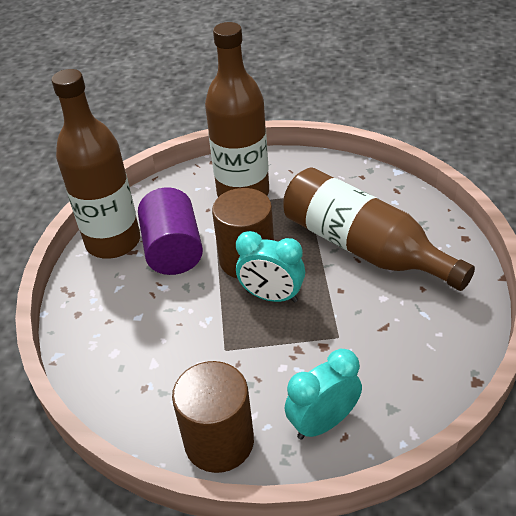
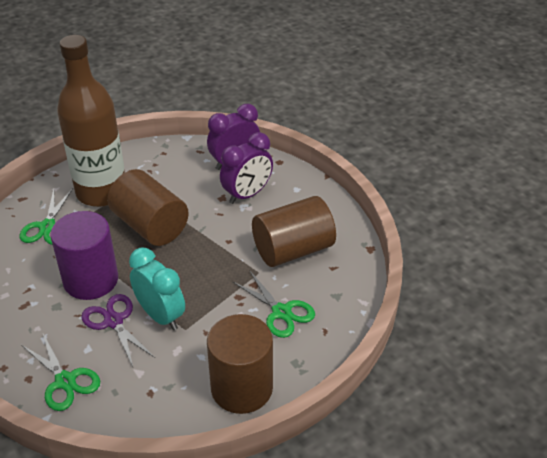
brown bottle: 3 -> 1
brown cylinder: 2 -> 3
green scissors: 0 -> 3
purple clock: 0 -> 2
purple scissors: 0 -> 1
turquoise clock: 2 -> 1

